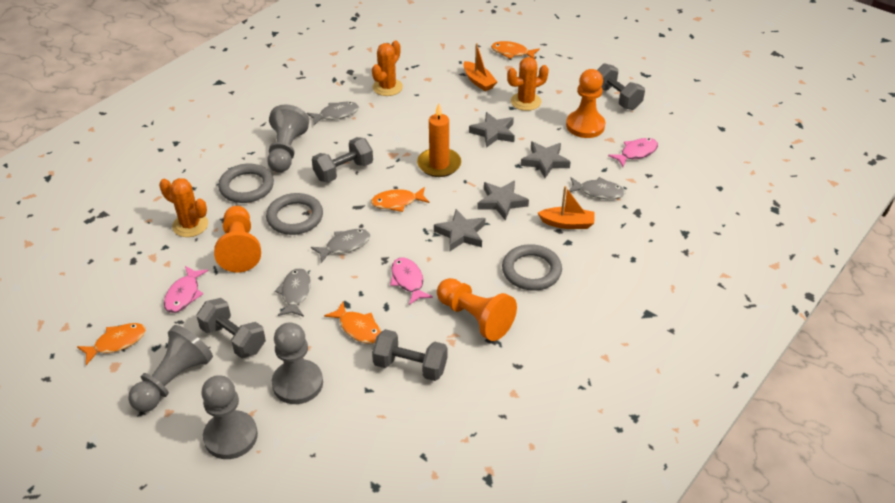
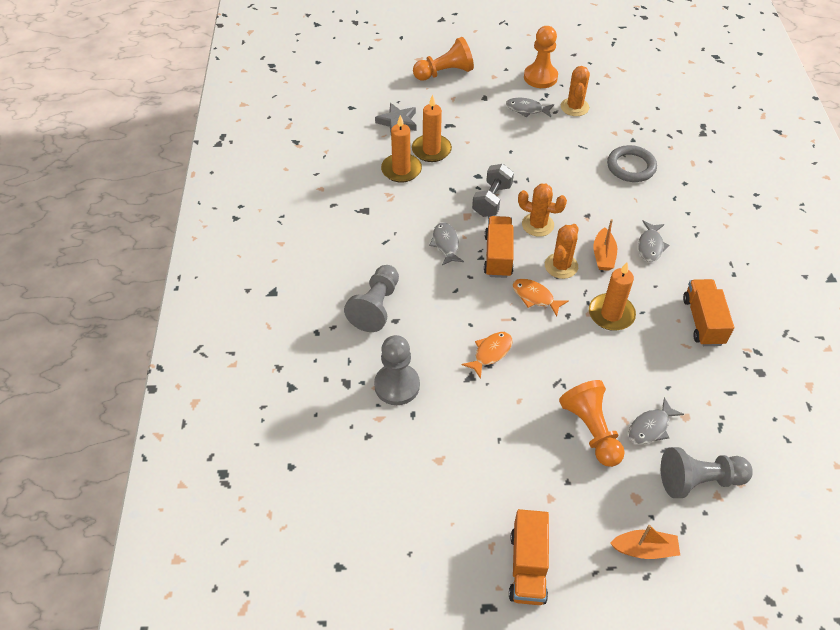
grey dumbbell: 4 -> 1
grey pawn: 4 -> 3
grey ring: 3 -> 1
grey star: 4 -> 1
orange candle: 1 -> 3
orange fish: 4 -> 2
orange truck: 0 -> 3
pink fish: 3 -> 0

